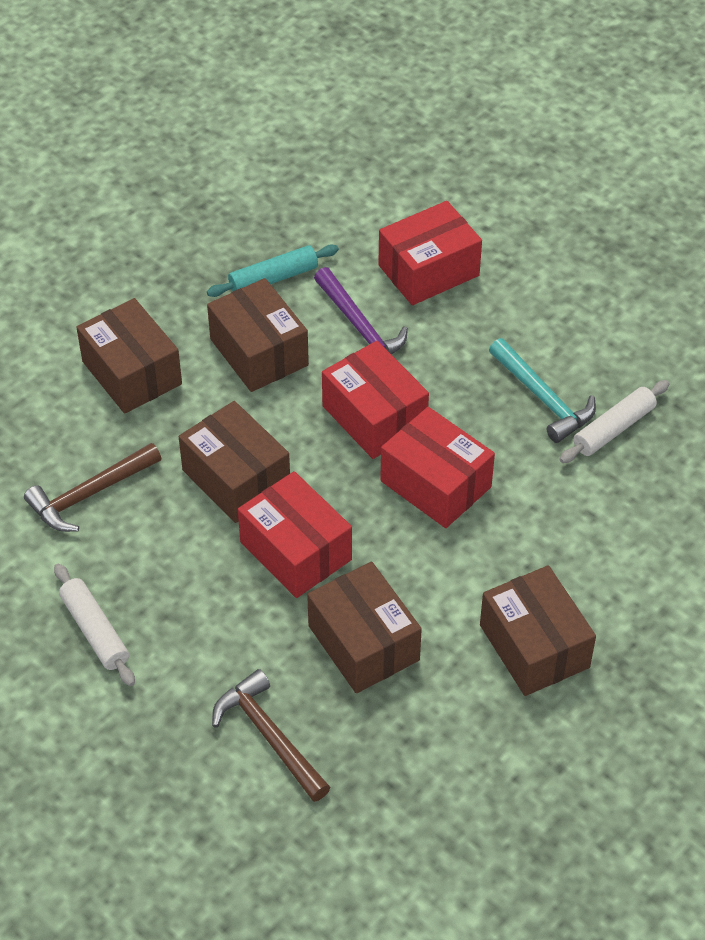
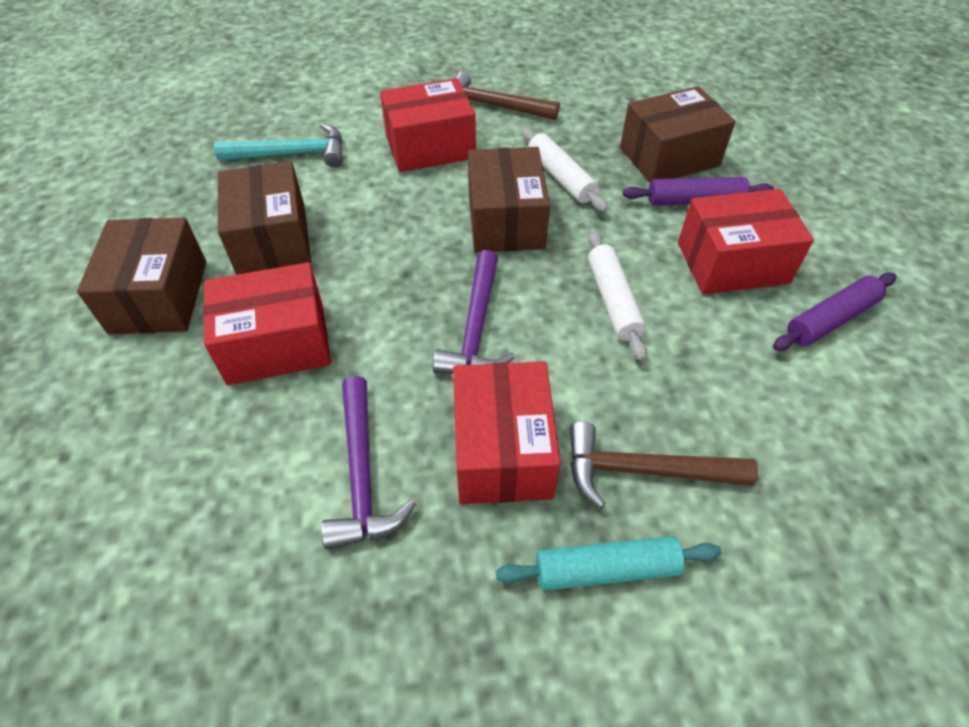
brown box: 5 -> 4
purple hammer: 1 -> 2
purple rolling pin: 0 -> 2

